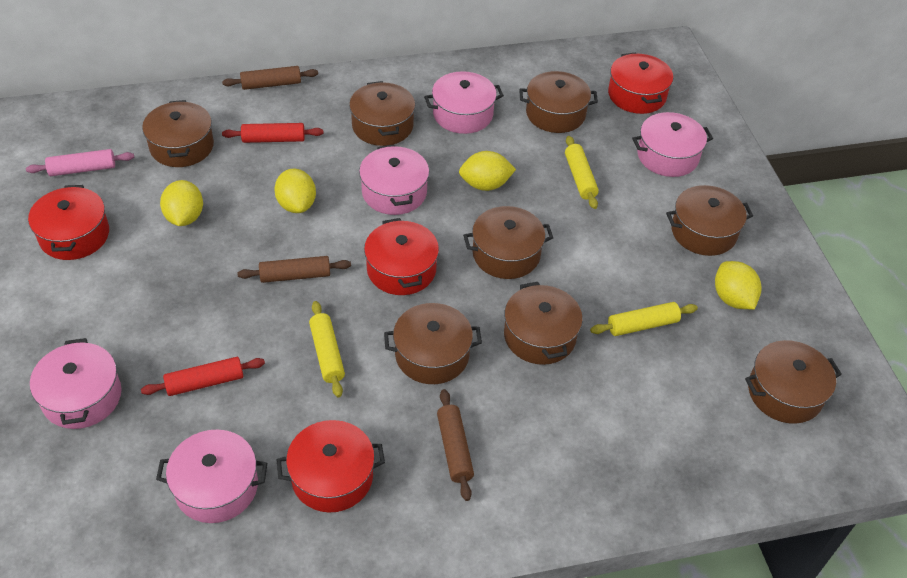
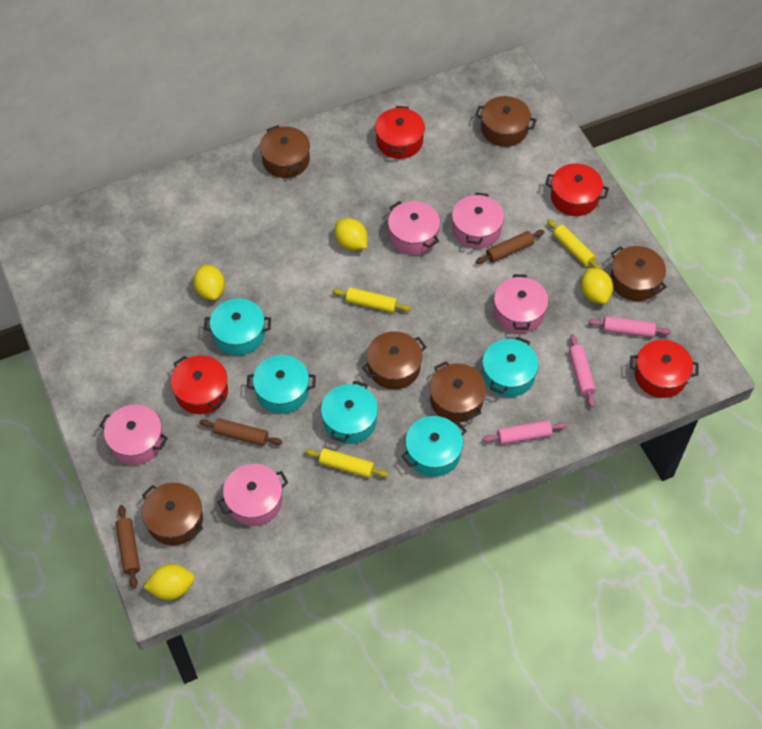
brown pot: 8 -> 6
pink rolling pin: 1 -> 3
red rolling pin: 2 -> 0
turquoise pot: 0 -> 5

